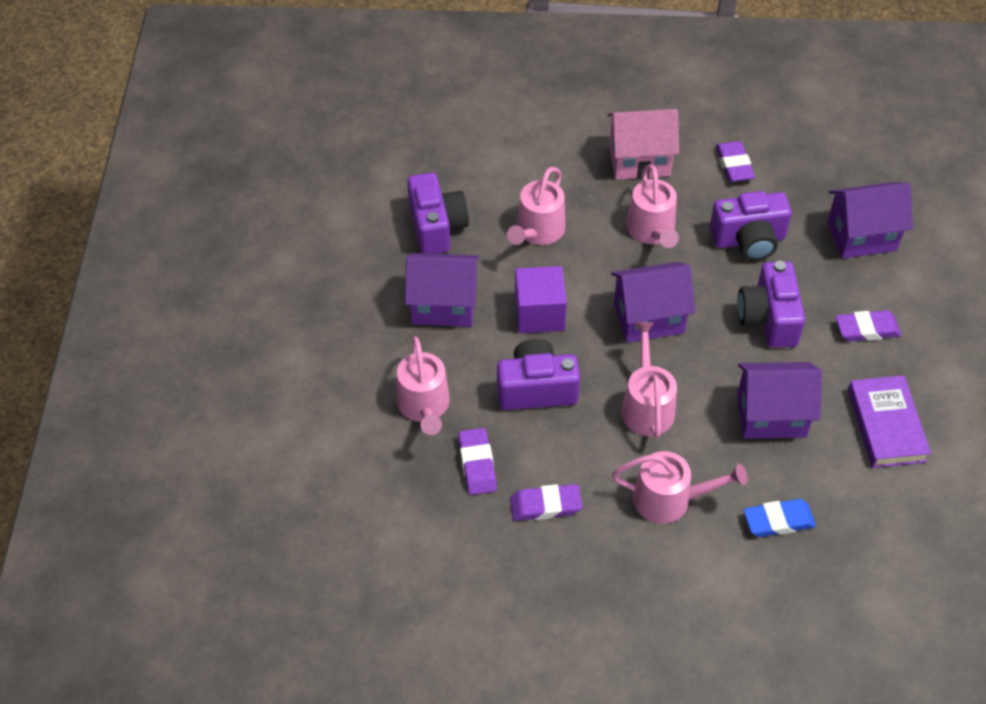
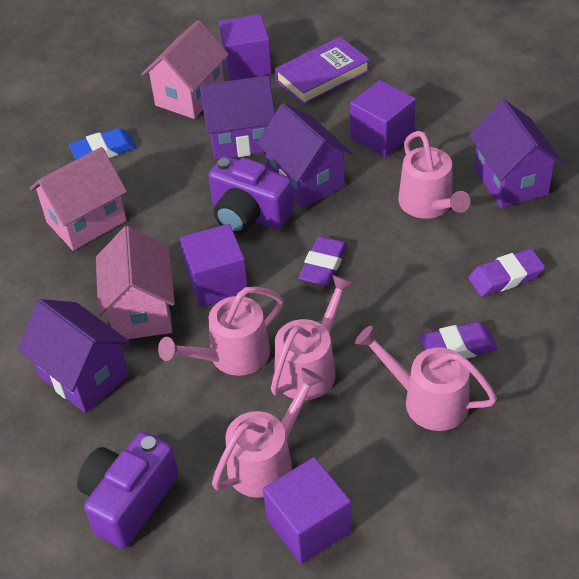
pink house: 1 -> 3
purple camera: 4 -> 2
purple cube: 1 -> 4
purple eraser: 4 -> 3

